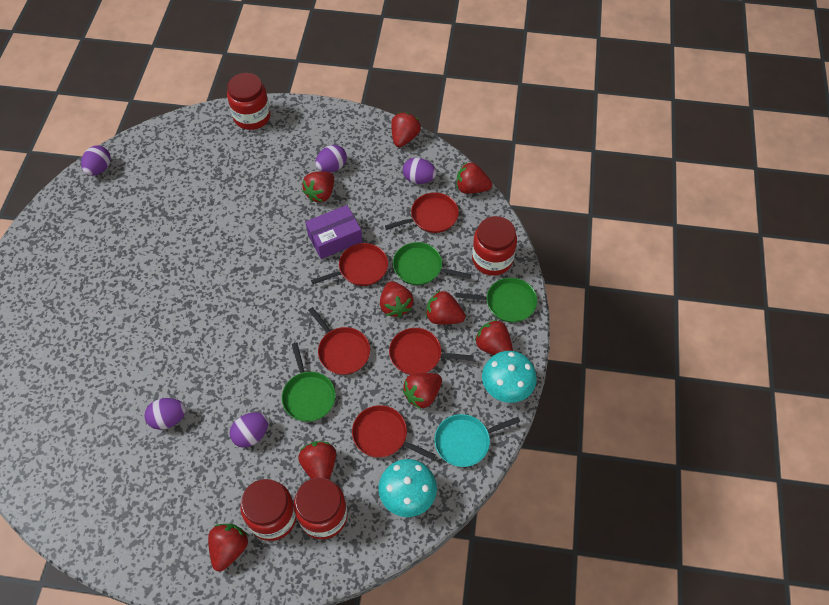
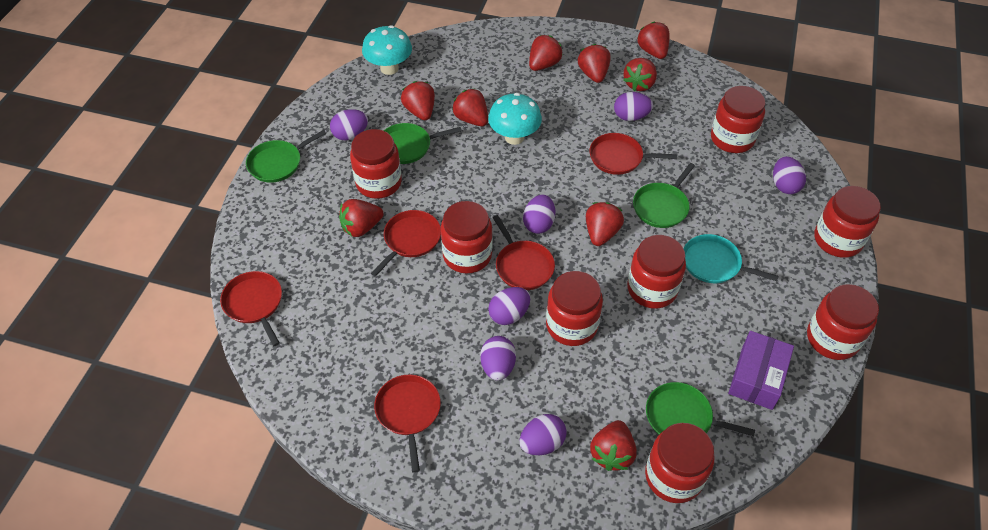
green pan: 3 -> 4
purple egg: 5 -> 7
red jar: 4 -> 8

